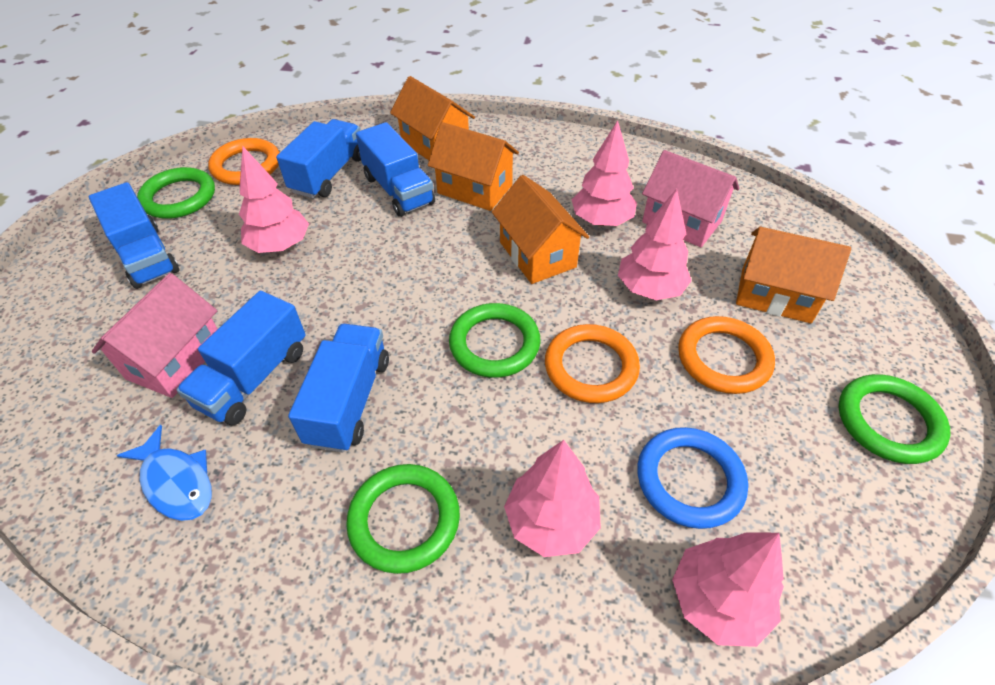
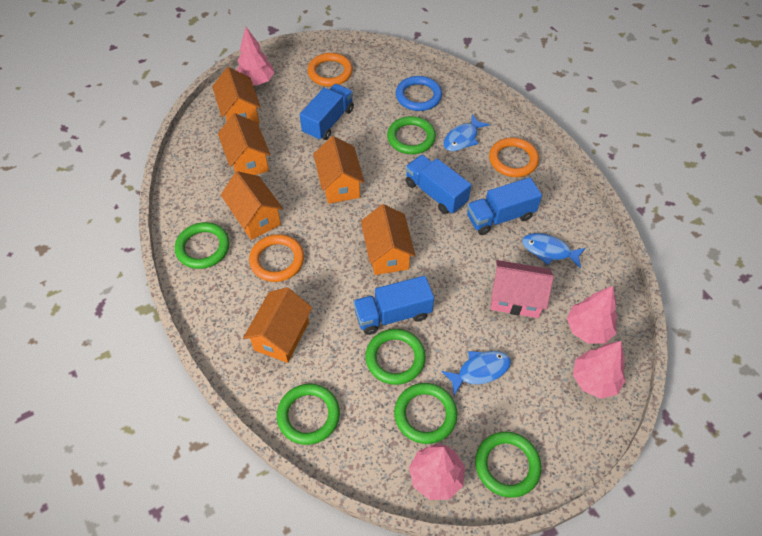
blue fish: 1 -> 3
blue truck: 5 -> 4
green ring: 4 -> 6
orange house: 4 -> 6
pink house: 2 -> 1
pink tree: 5 -> 4

